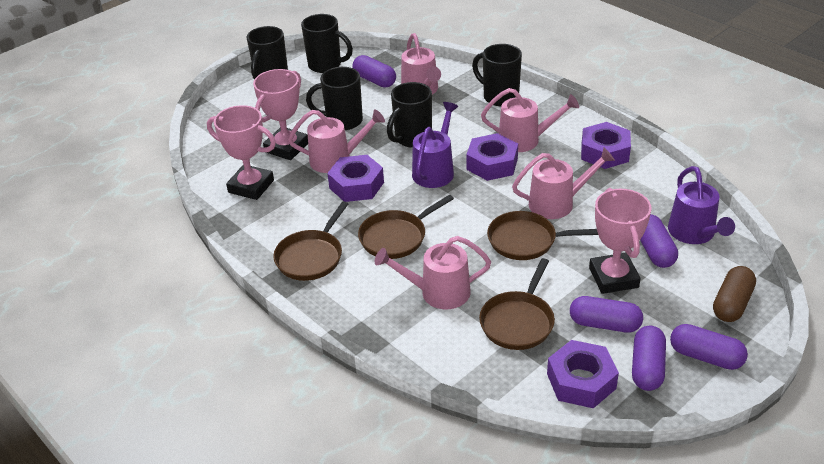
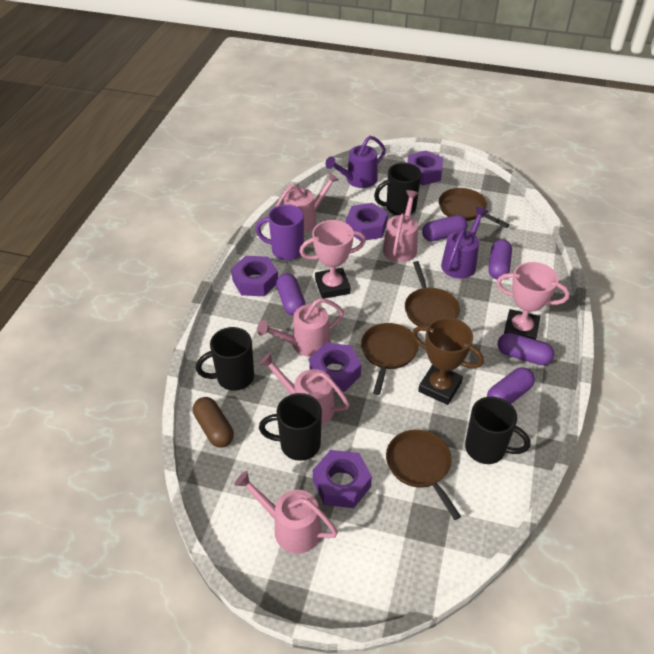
black mug: 5 -> 4
brown trophy: 0 -> 1
pink trophy: 3 -> 2
purple mug: 0 -> 1
purple nut: 4 -> 5

